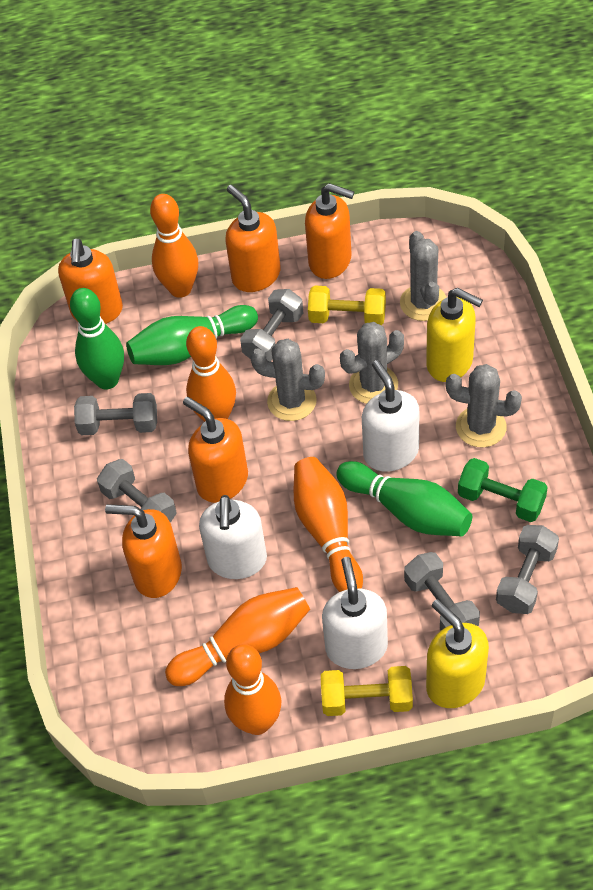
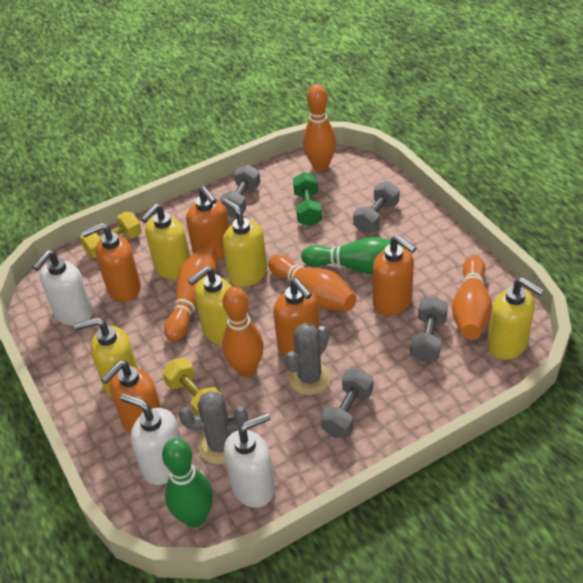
green bowling pin: 3 -> 2
grey cactus: 4 -> 2
grey dumbbell: 5 -> 4
yellow soap dispenser: 2 -> 5

